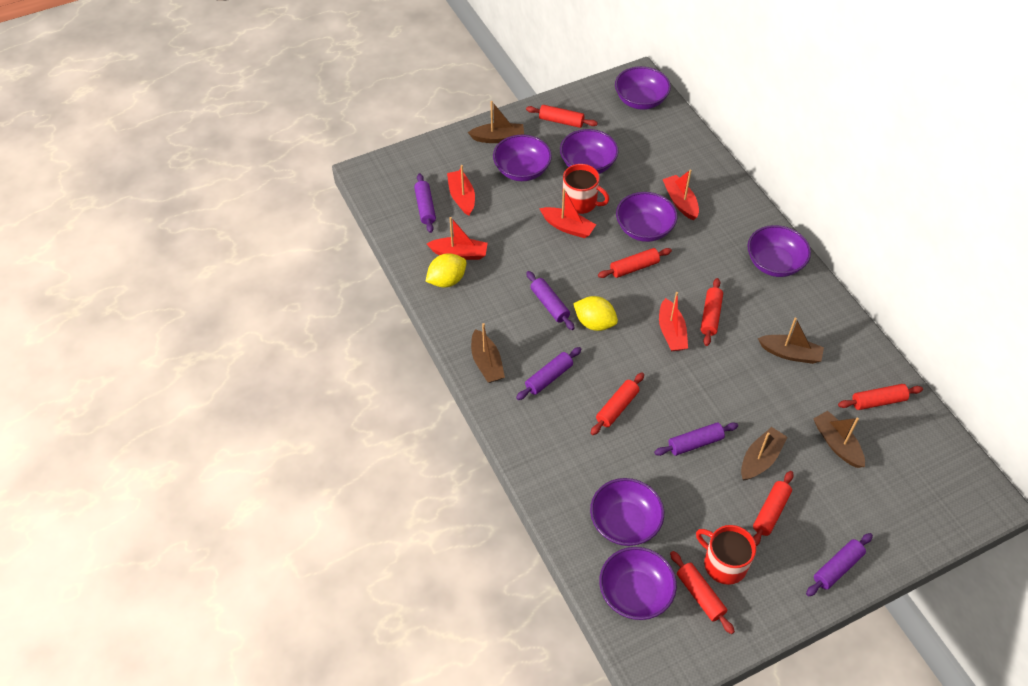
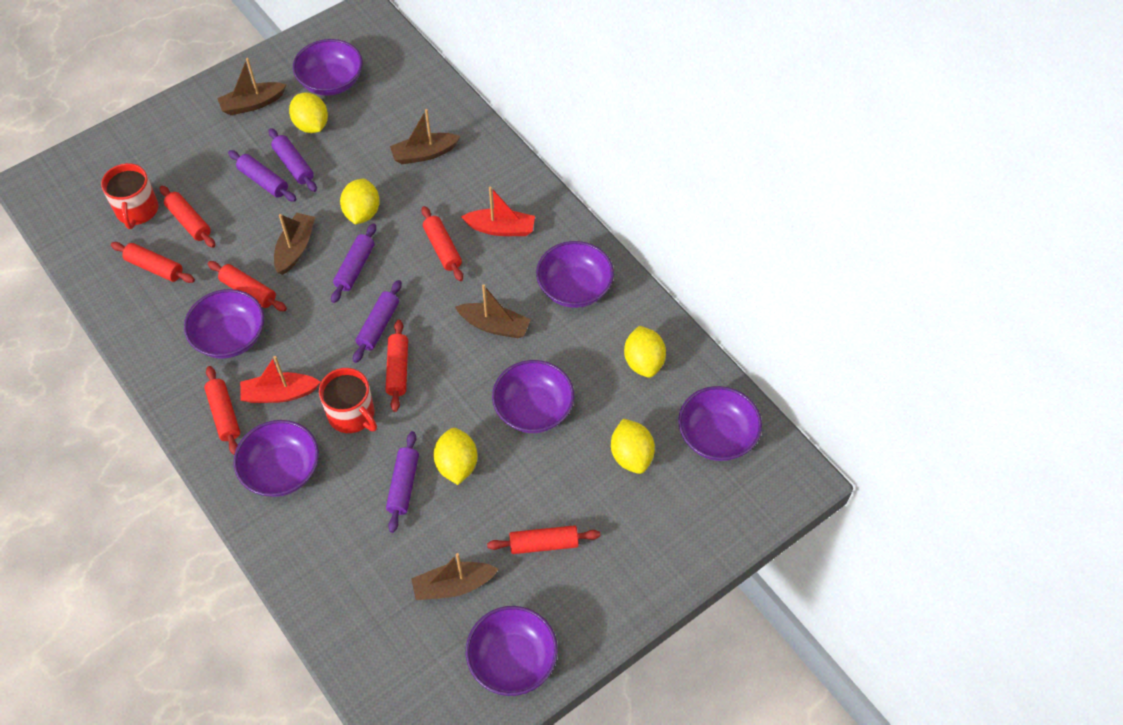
red boat: 5 -> 2
yellow lemon: 2 -> 5

